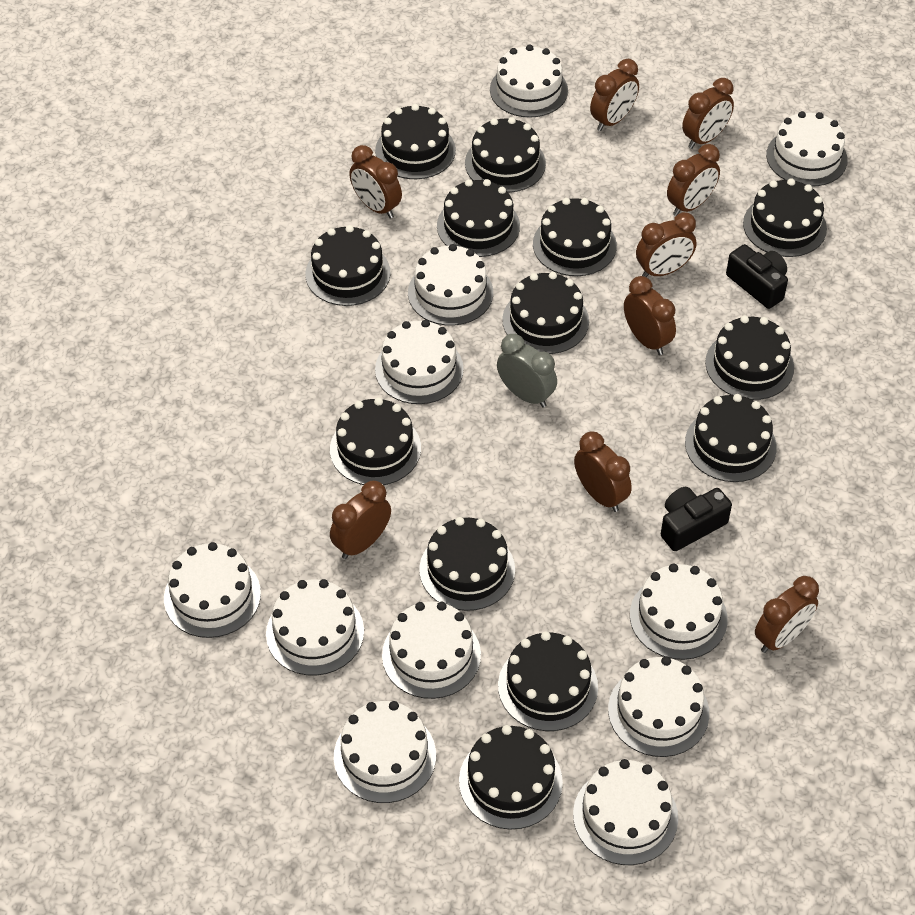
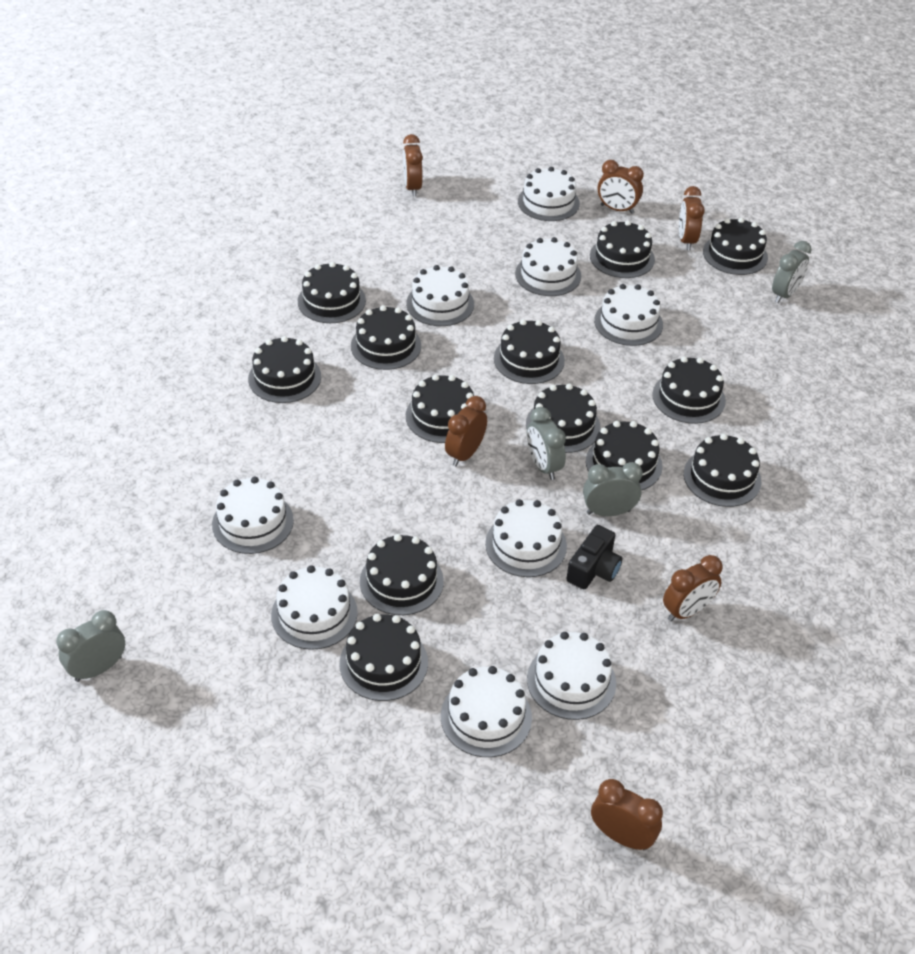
black camera: 2 -> 1
brown clock: 9 -> 6
grey clock: 1 -> 4
white cake: 11 -> 9

